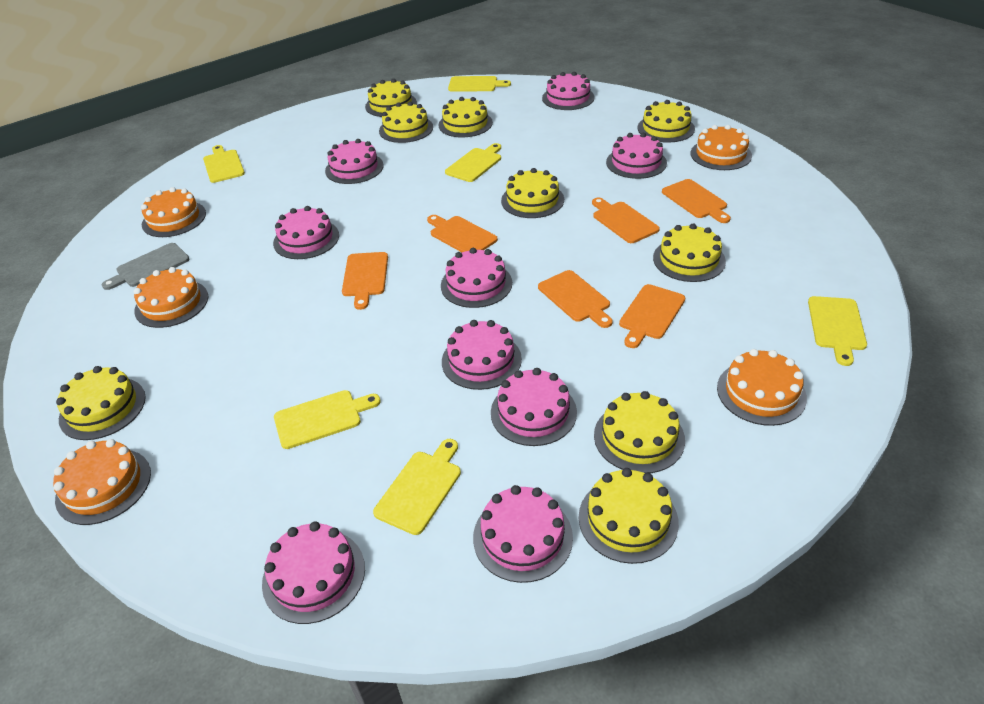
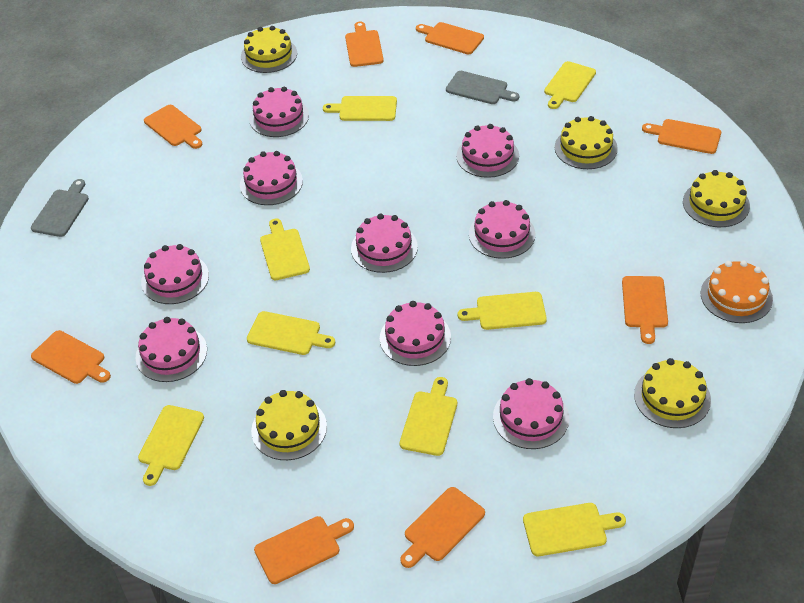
grey cutting board: 1 -> 2
orange cake: 5 -> 1
orange cutting board: 6 -> 8
yellow cake: 9 -> 5
yellow cutting board: 6 -> 8

